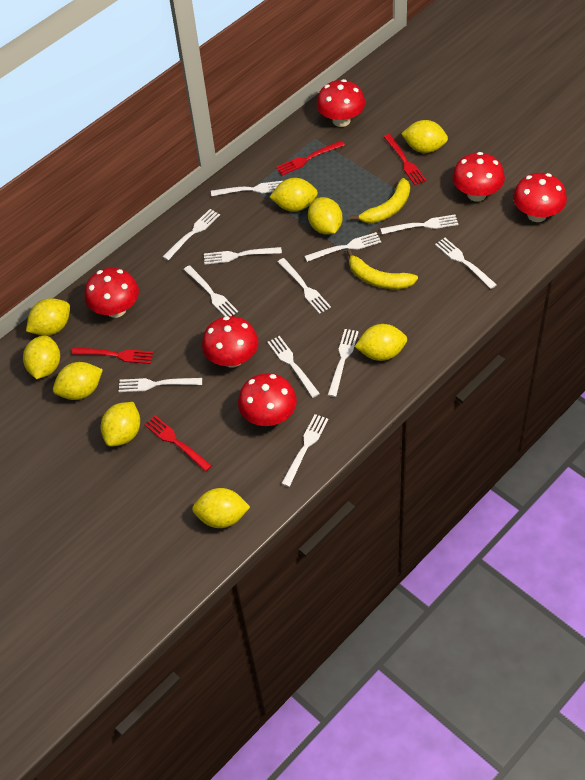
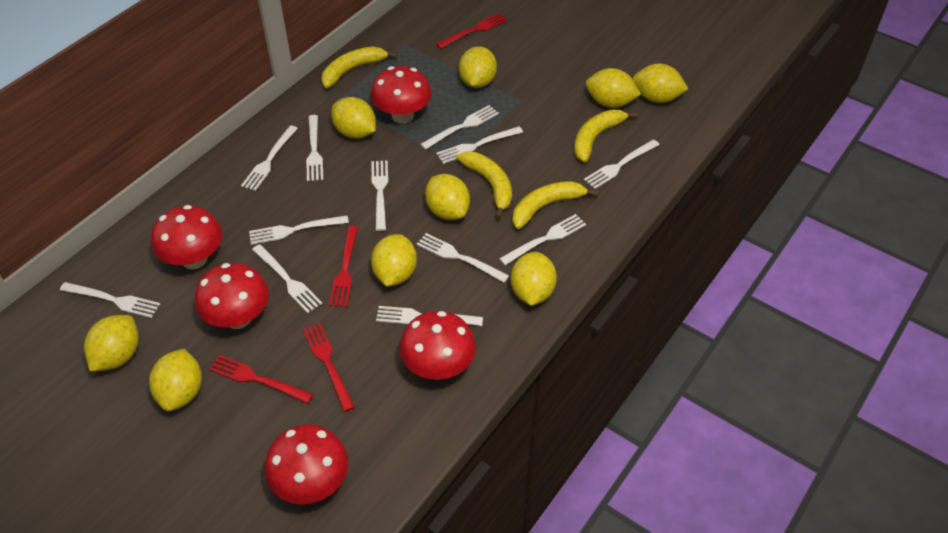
red mushroom: 6 -> 5
yellow banana: 2 -> 4

